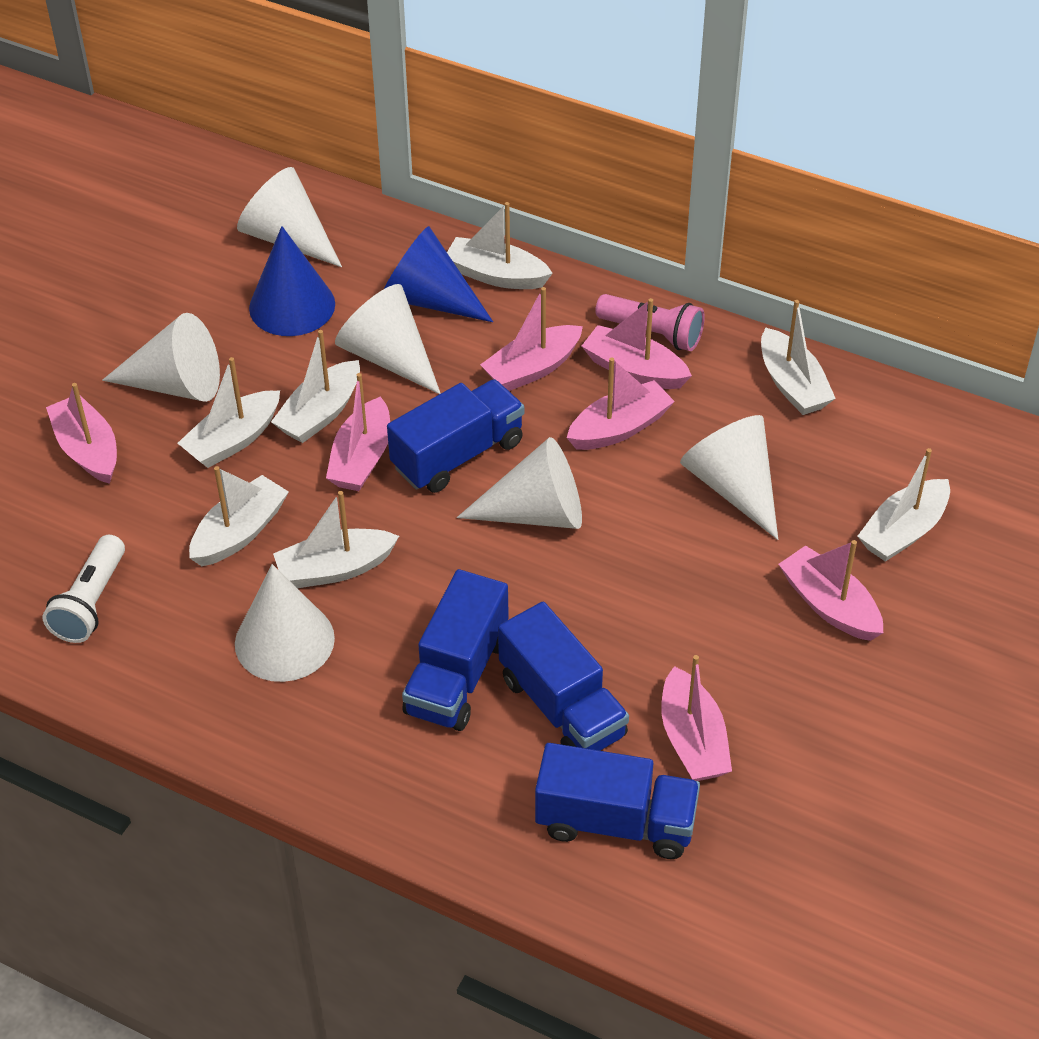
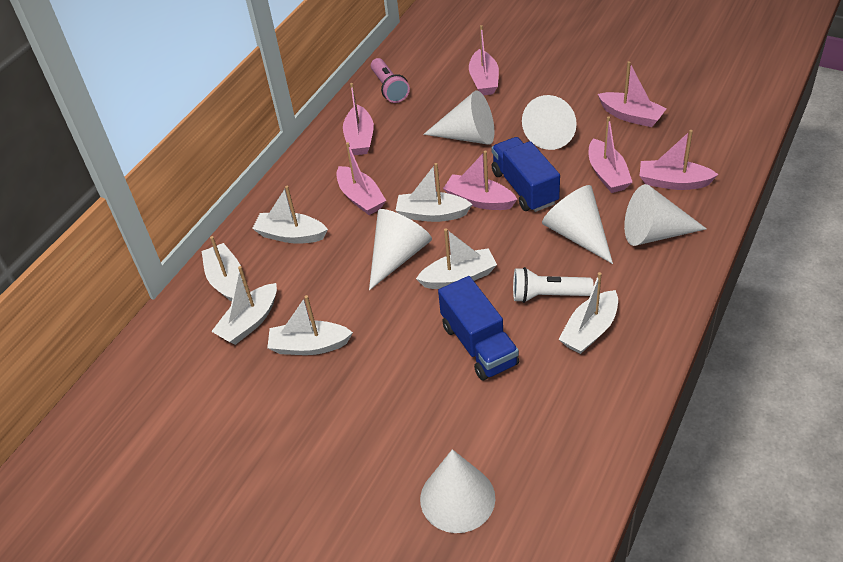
blue cone: 2 -> 0
blue truck: 4 -> 2

